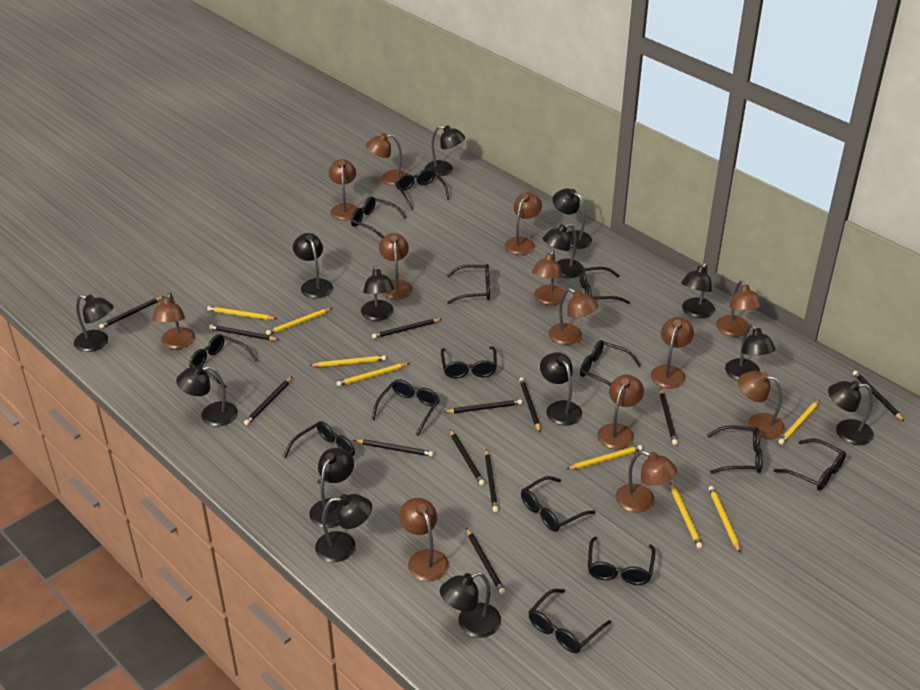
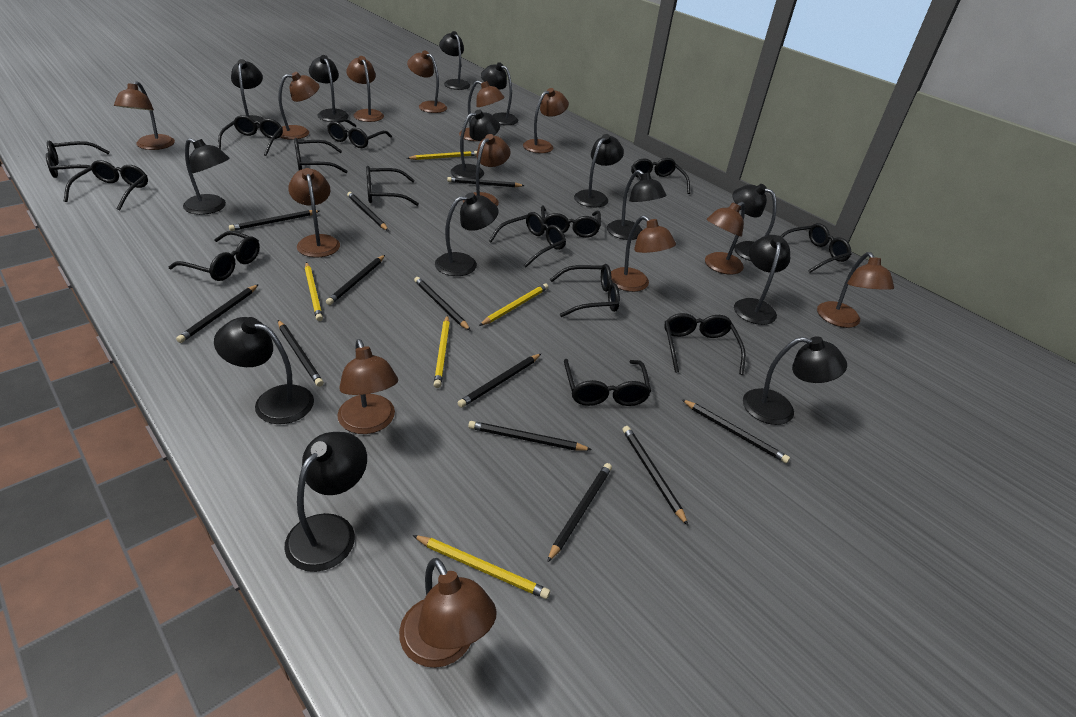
yellow pencil: 8 -> 5

